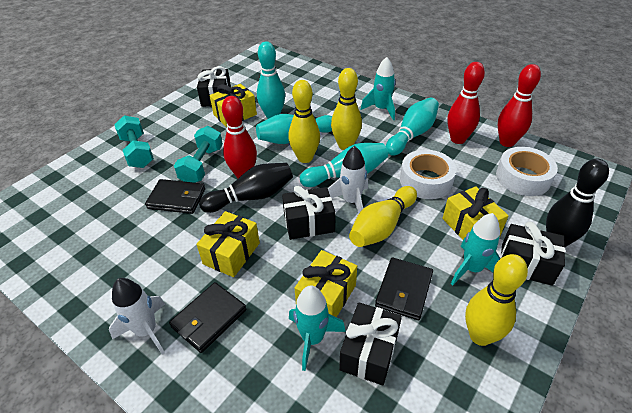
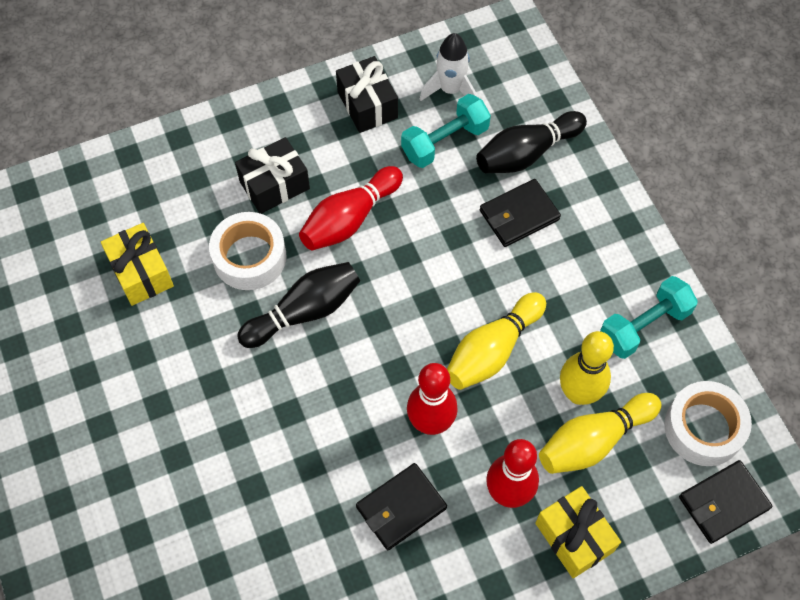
black gift: 4 -> 2
turquoise bowling pin: 4 -> 0
turquoise rocket: 3 -> 0
white rocket: 2 -> 1
yellow bowling pin: 4 -> 3
yellow gift: 4 -> 2

